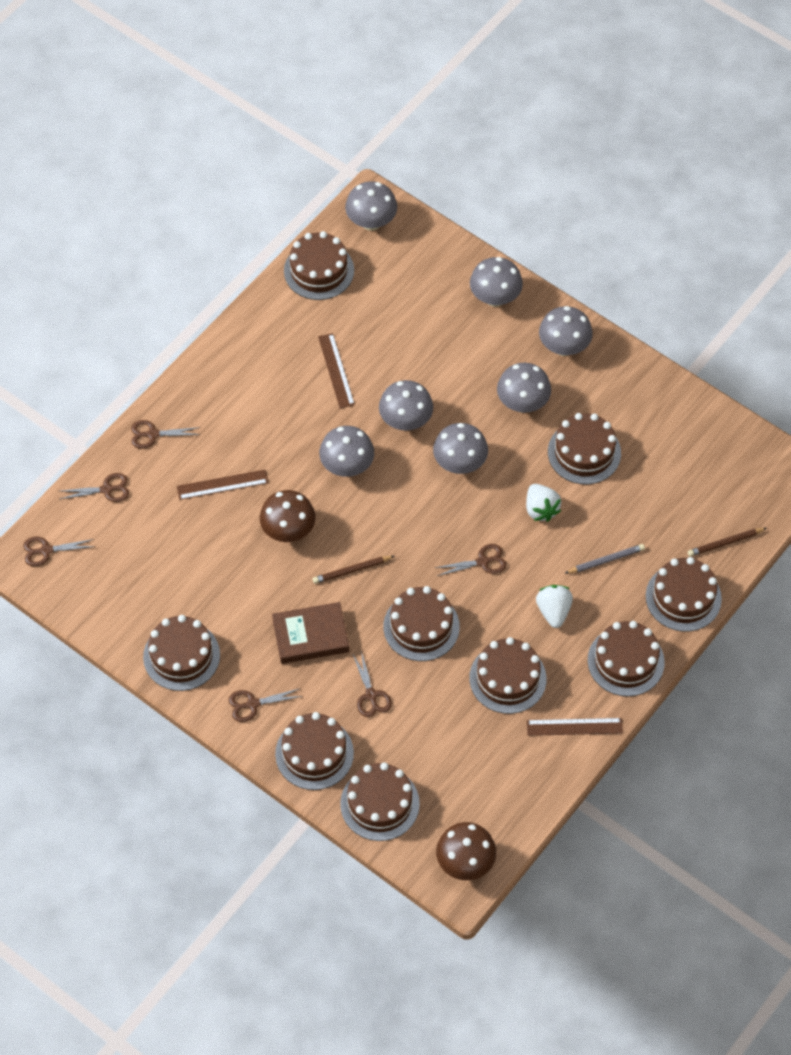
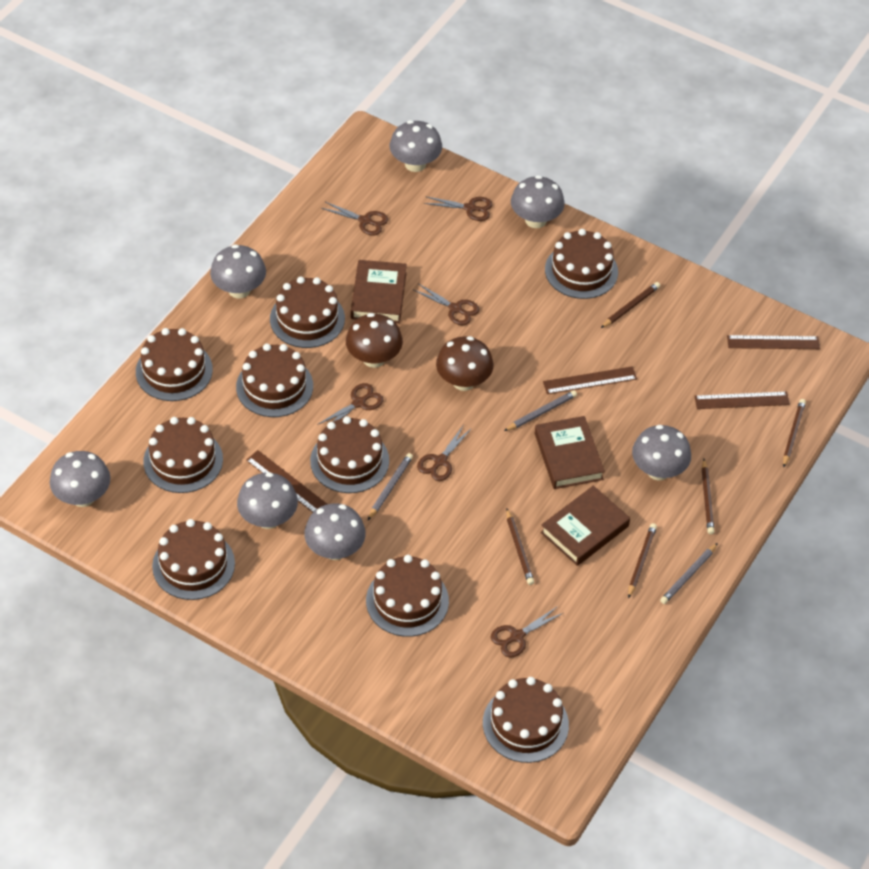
brown book: 1 -> 3
brown pencil: 2 -> 5
brown ruler: 3 -> 4
grey pencil: 1 -> 3
white strawberry: 2 -> 0

